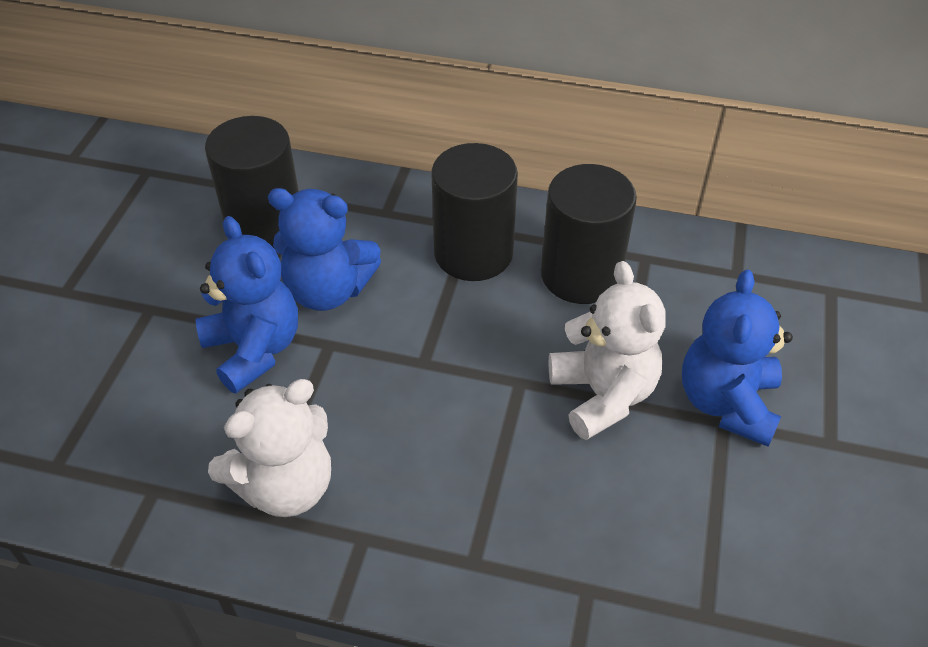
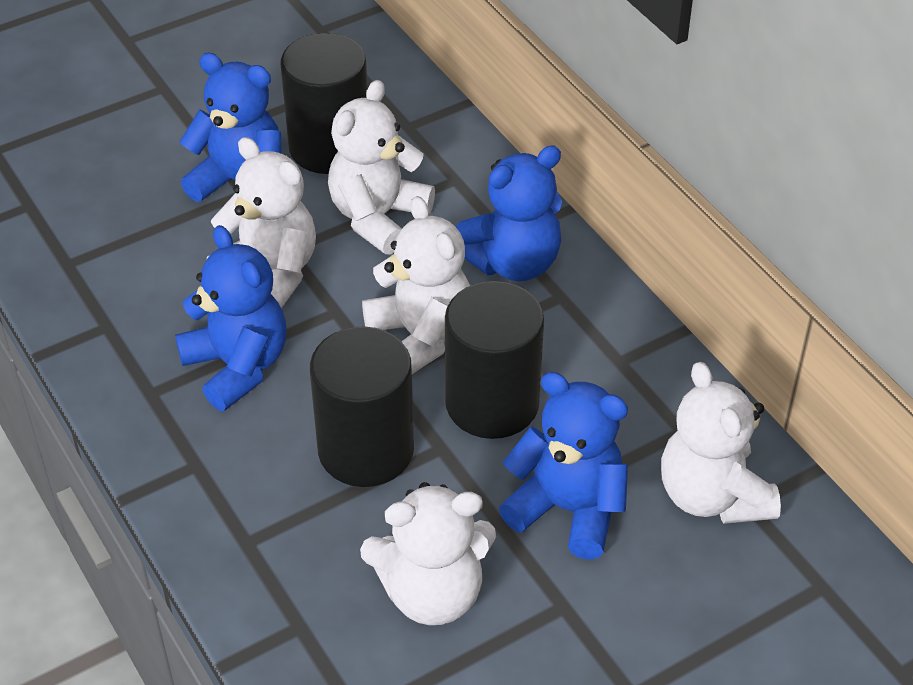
blue teddy bear: 3 -> 4
white teddy bear: 2 -> 5

